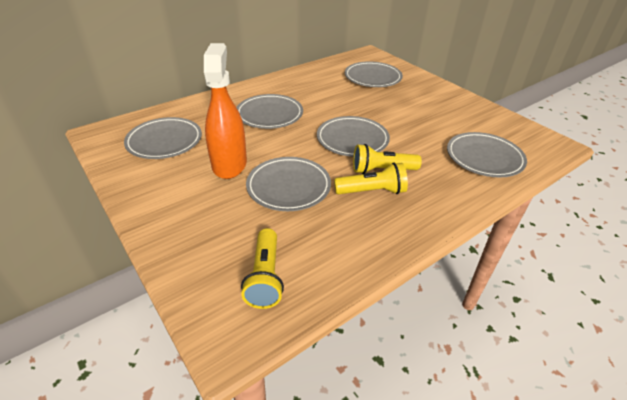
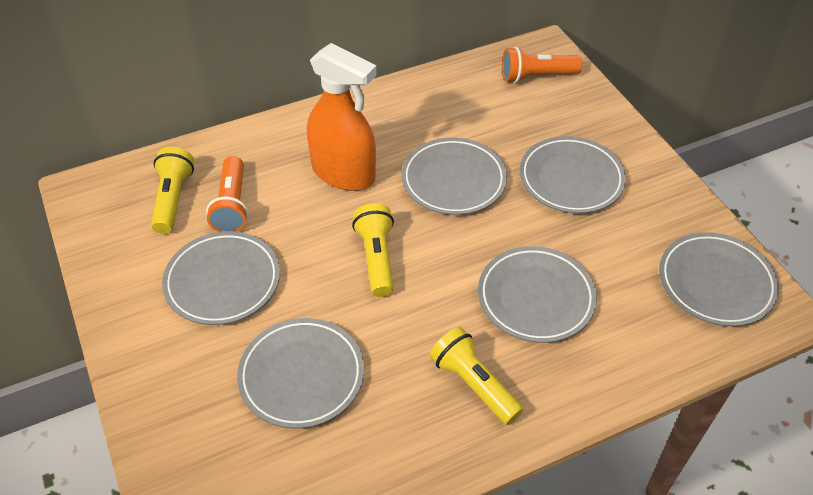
orange flashlight: 0 -> 2

